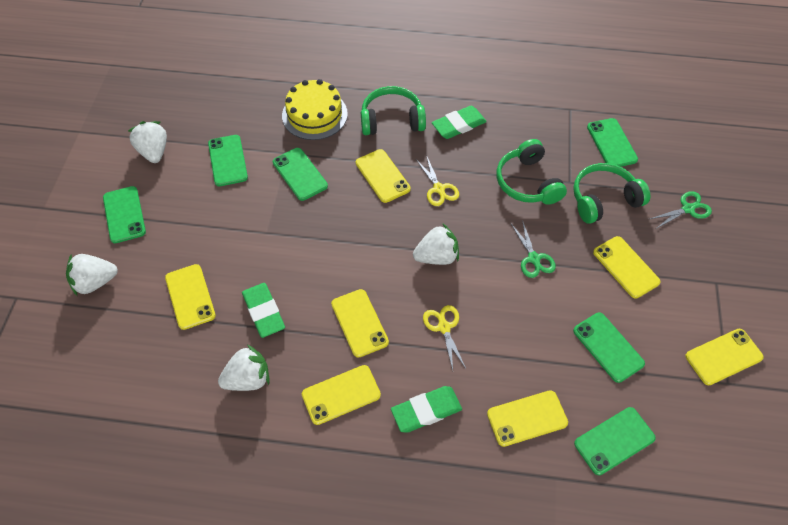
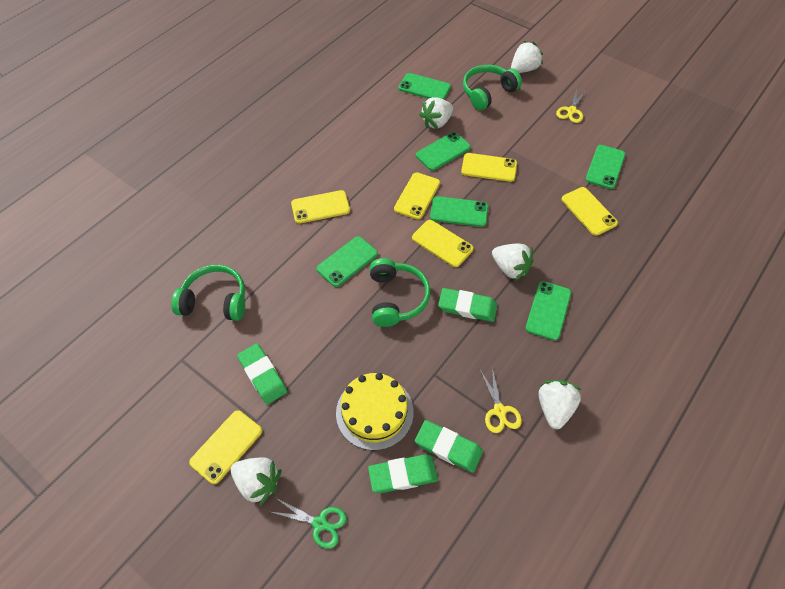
green eraser: 3 -> 4
green scissors: 2 -> 1
white strawberry: 4 -> 5
yellow phone: 7 -> 6

